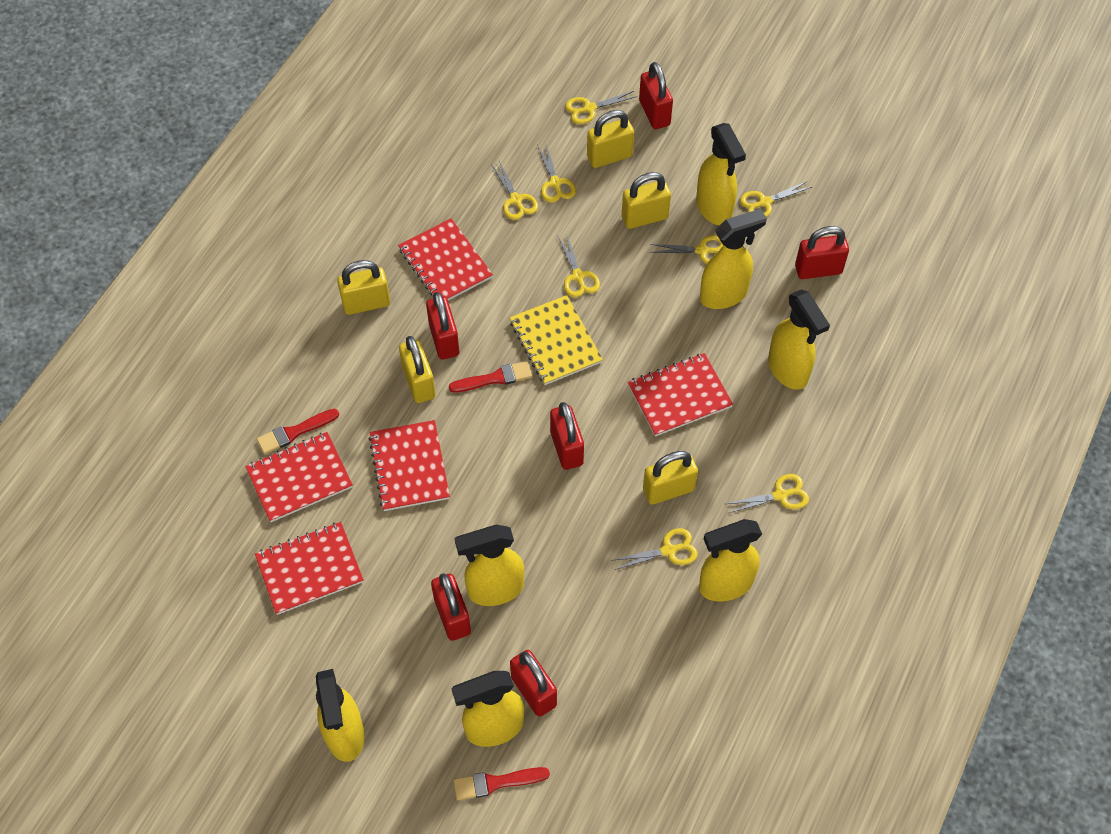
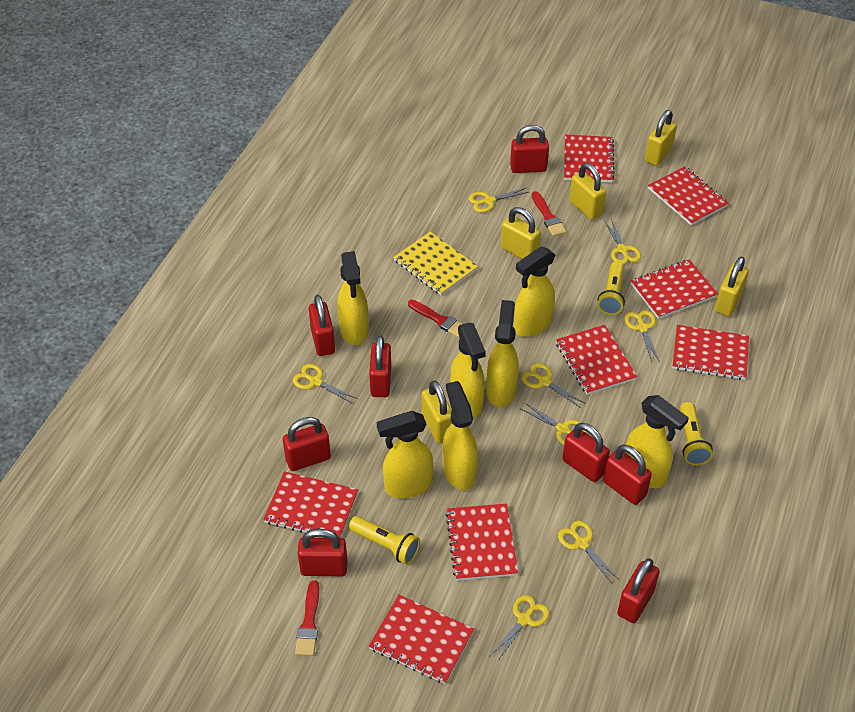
red notebook: 5 -> 8
red padlock: 6 -> 8
yellow flashlight: 0 -> 3

